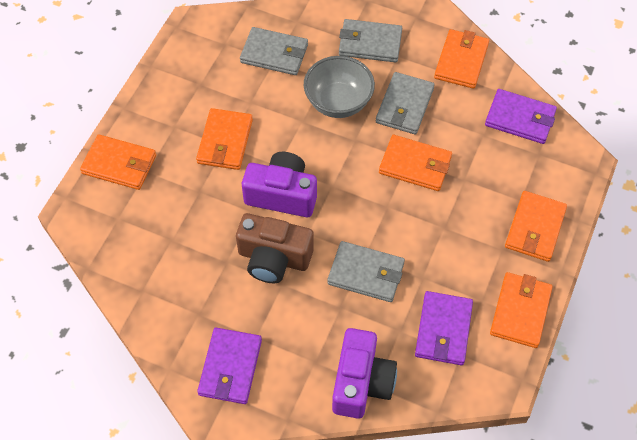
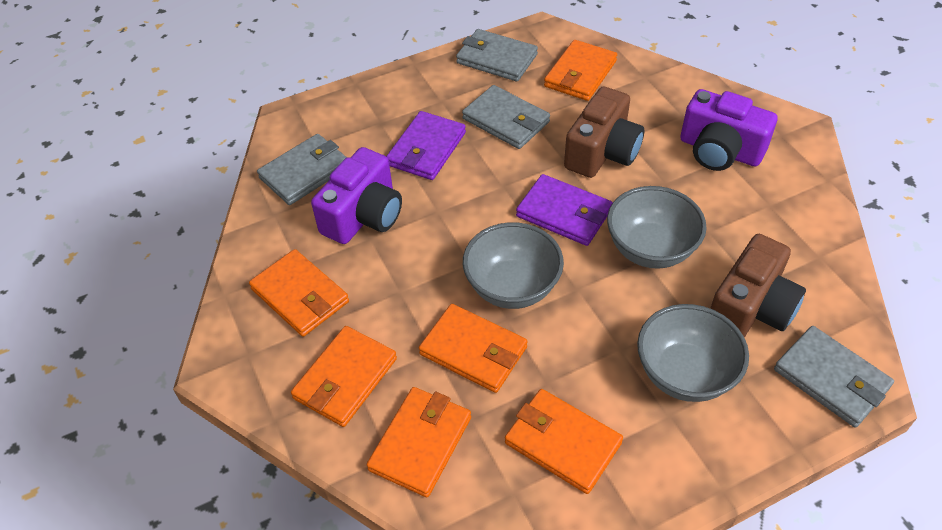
brown camera: 1 -> 2
grey bowl: 1 -> 3
purple wallet: 3 -> 2

